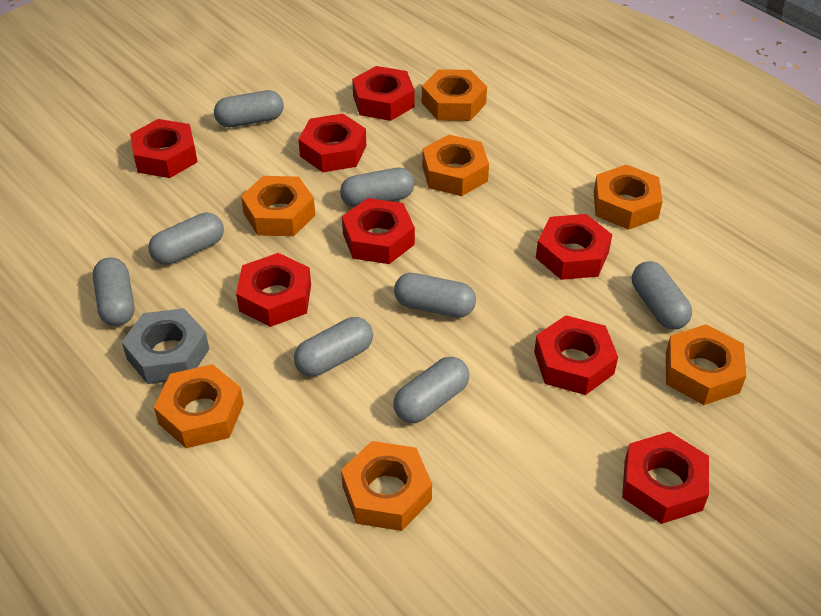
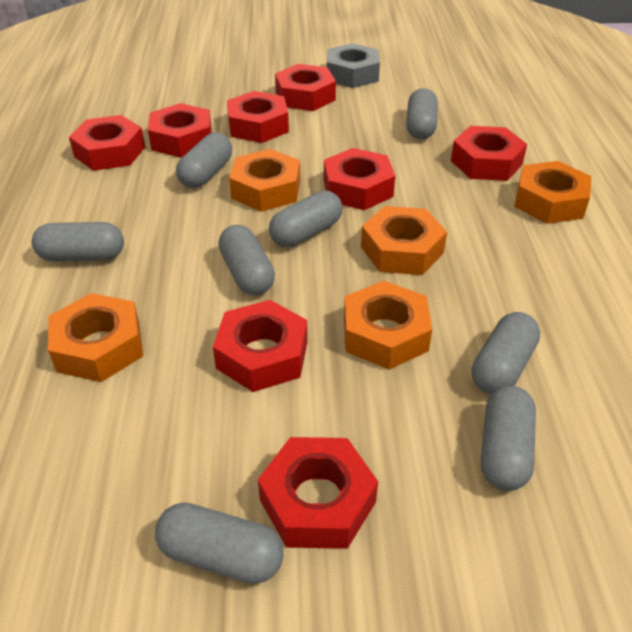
orange nut: 7 -> 5

